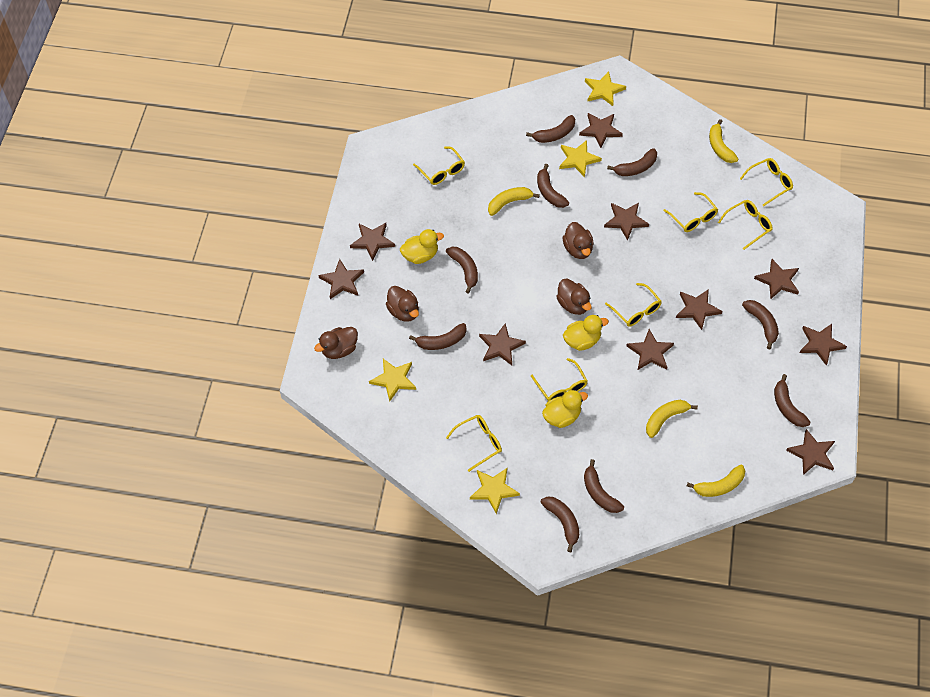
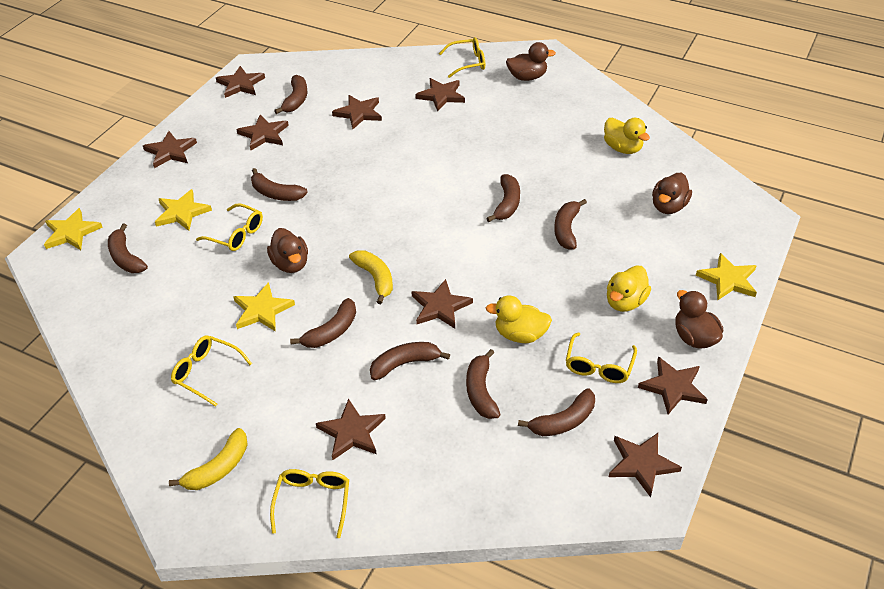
brown star: 10 -> 9
yellow banana: 4 -> 2
yellow glasses: 7 -> 5

